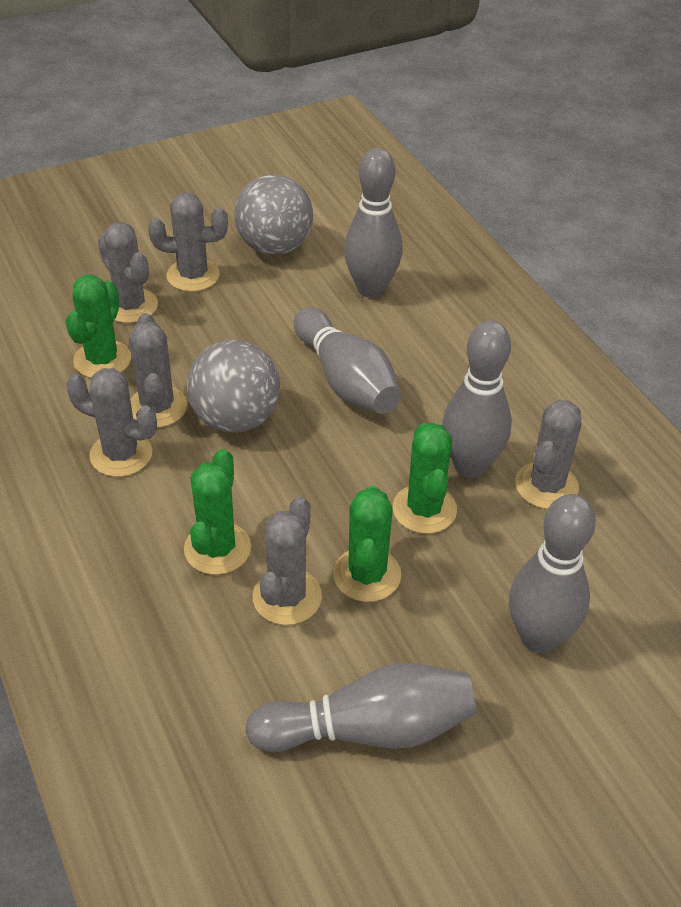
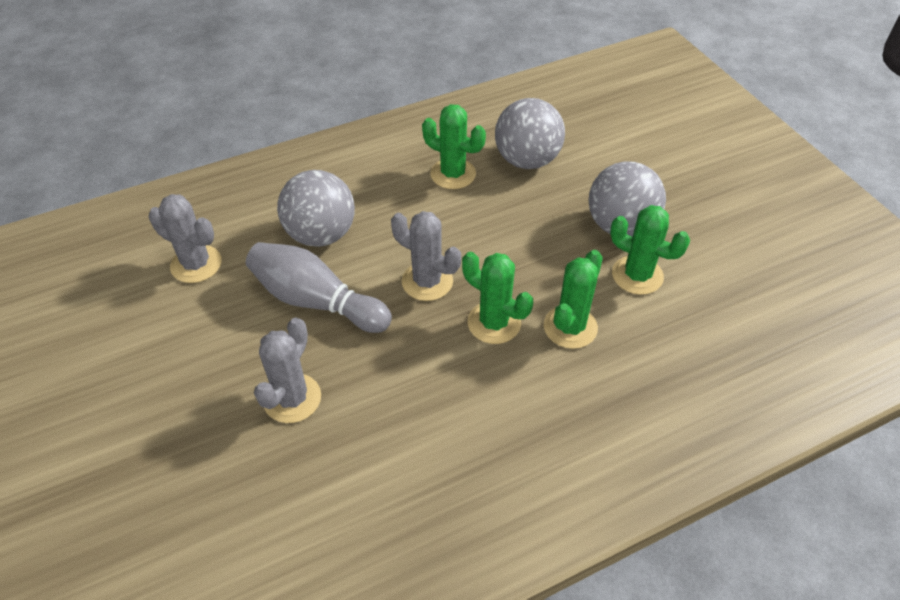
grey ball: 2 -> 3
grey bowling pin: 5 -> 1
grey cactus: 6 -> 3

